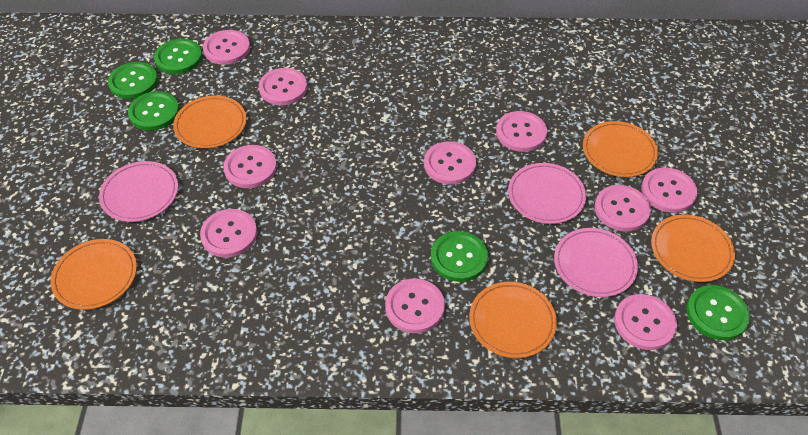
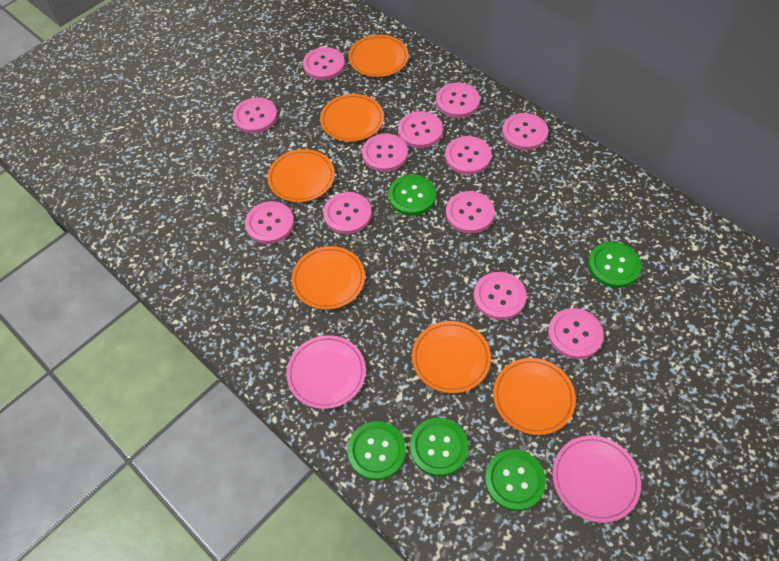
orange plate: 5 -> 6
pink button: 10 -> 12
pink plate: 3 -> 2

